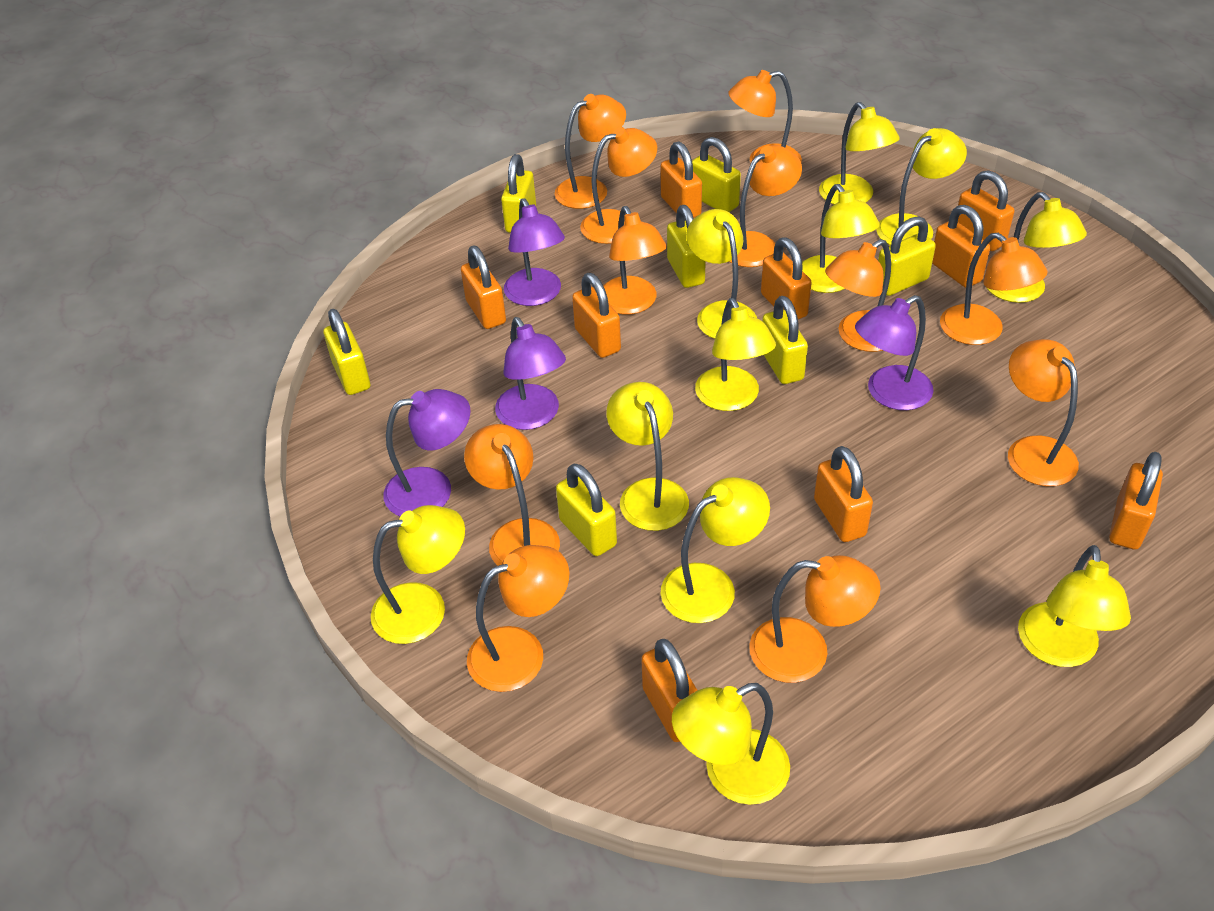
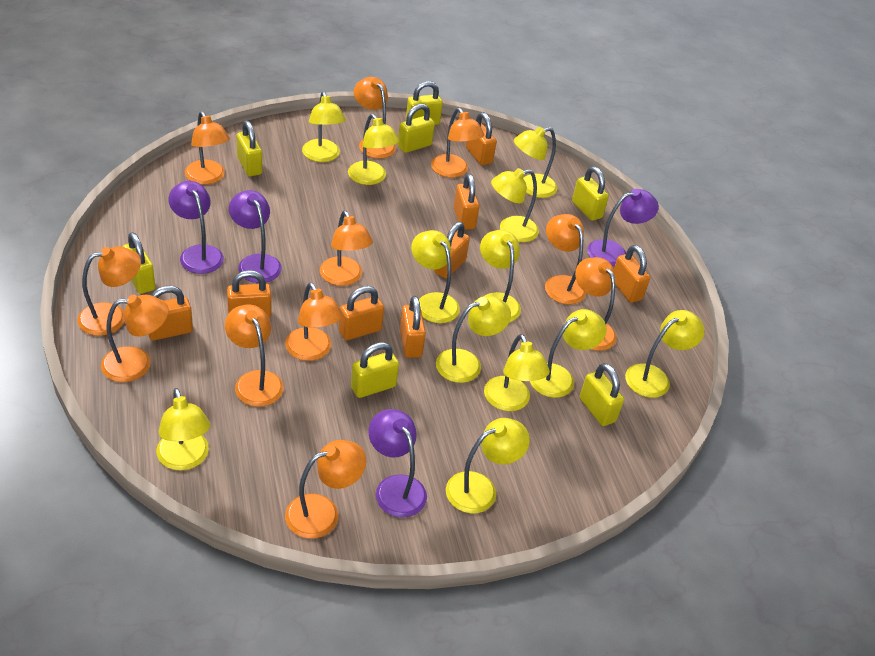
orange padlock: 9 -> 8
yellow lamp: 11 -> 12

